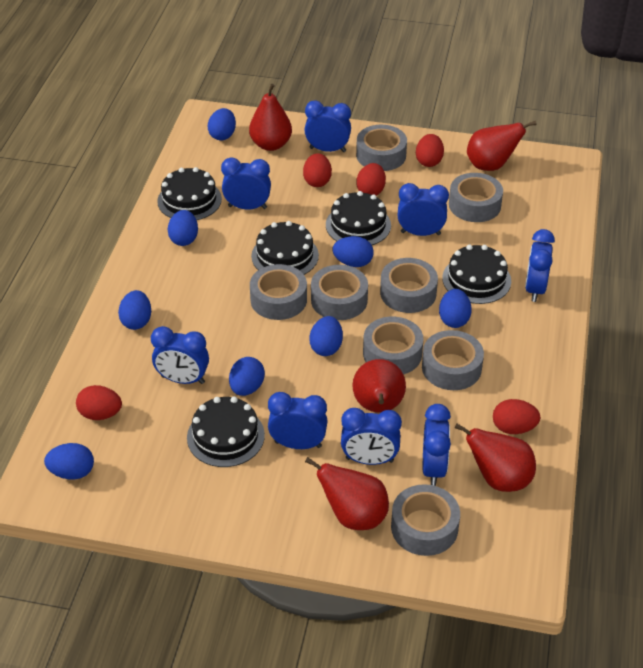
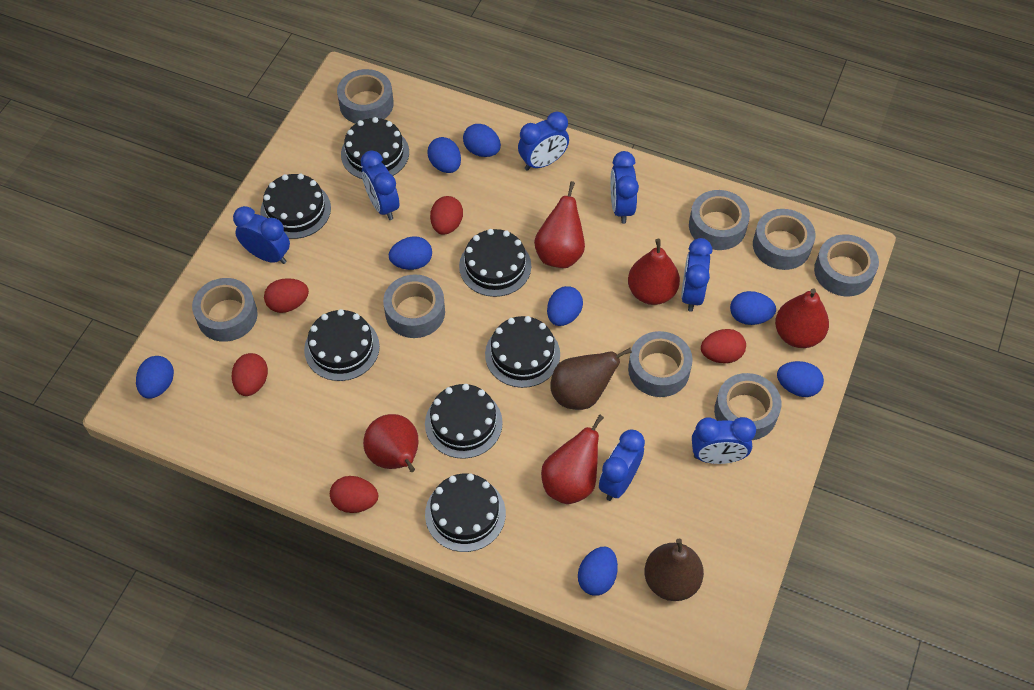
black cake: 5 -> 7
blue clock: 8 -> 7
brown pear: 0 -> 2

